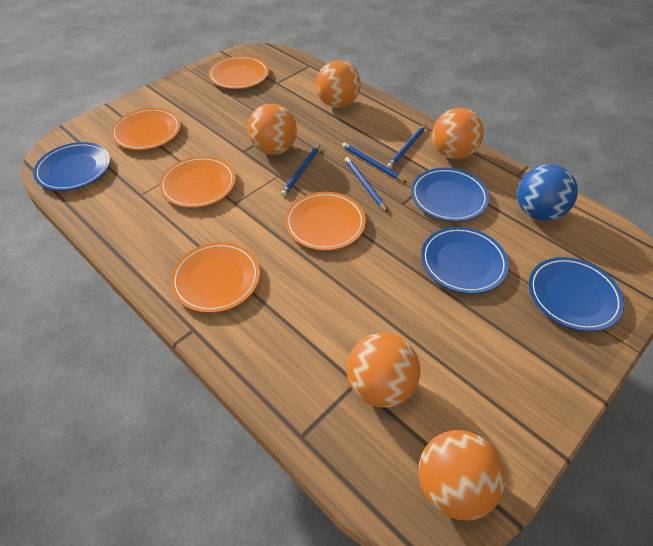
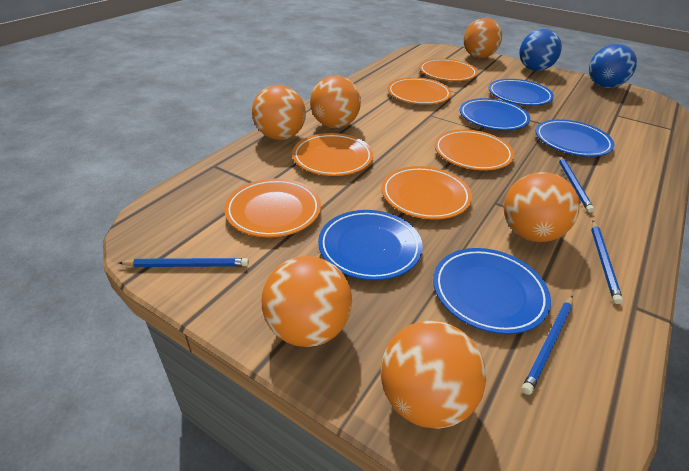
blue ball: 1 -> 2
blue plate: 4 -> 5
orange ball: 5 -> 6
orange plate: 5 -> 6

